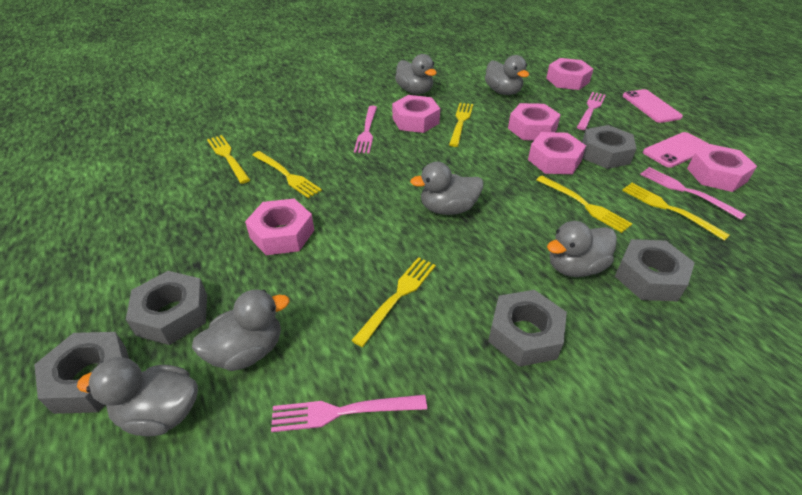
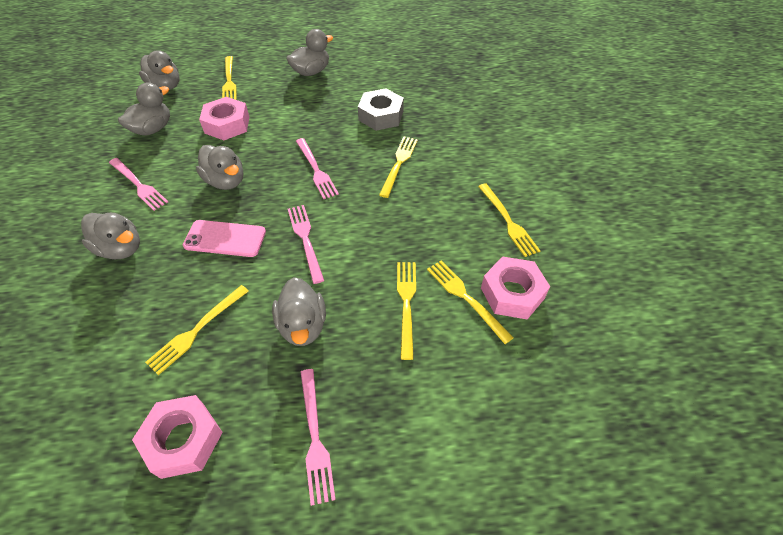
grey nut: 5 -> 1
pink nut: 6 -> 3
pink phone: 2 -> 1

